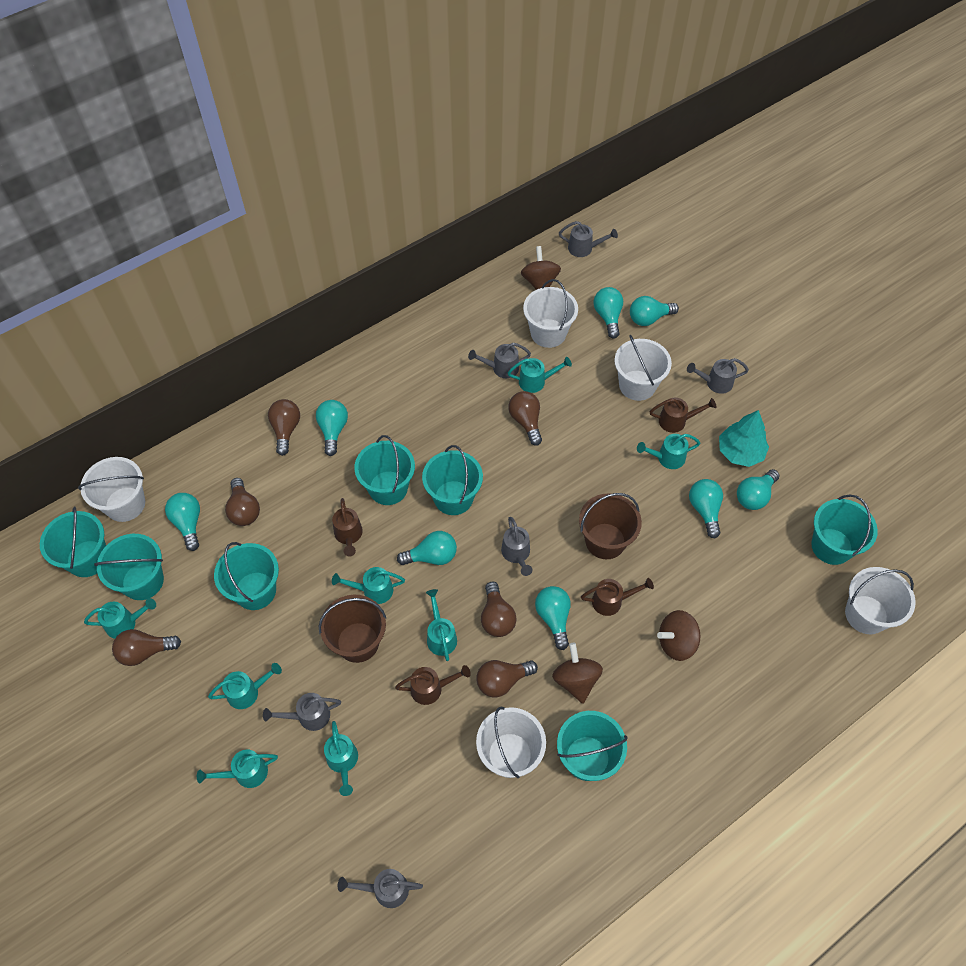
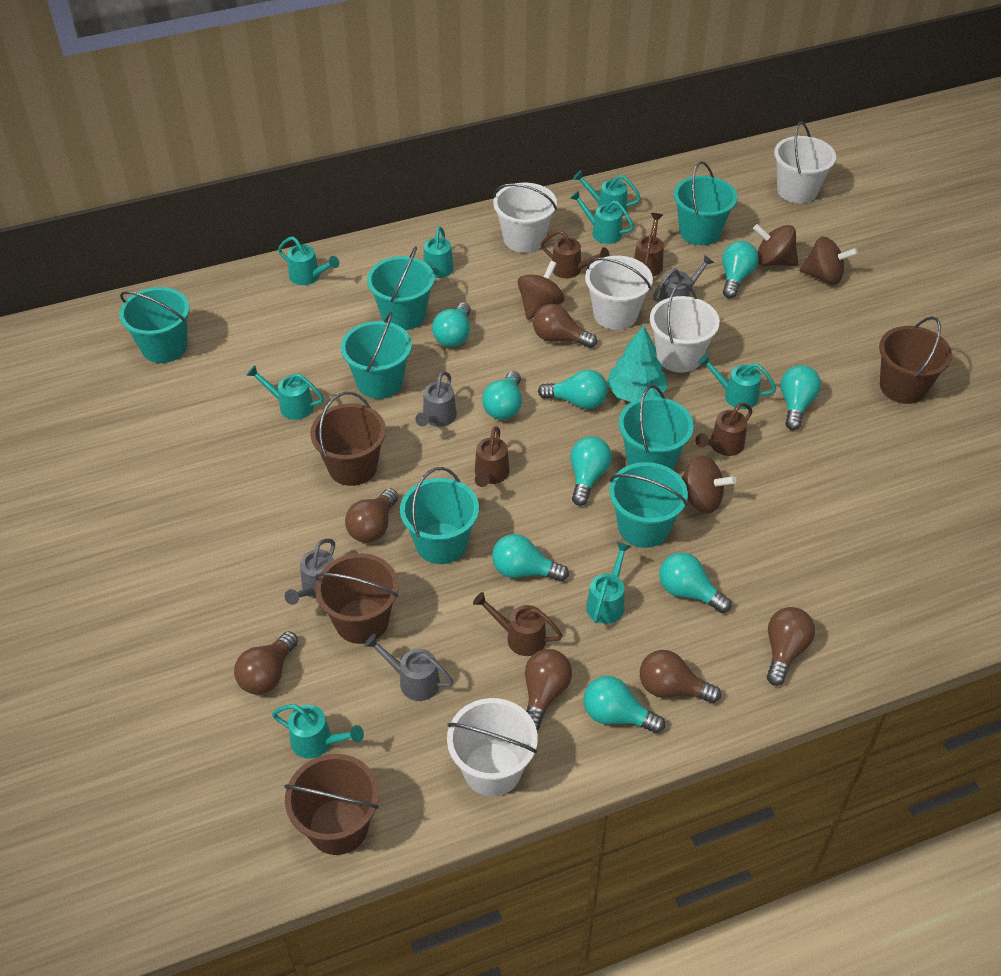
brown bucket: 2 -> 4
brown spinning top: 3 -> 4
brown watering can: 4 -> 5
grey watering can: 6 -> 4
turquoise light bulb: 8 -> 9

